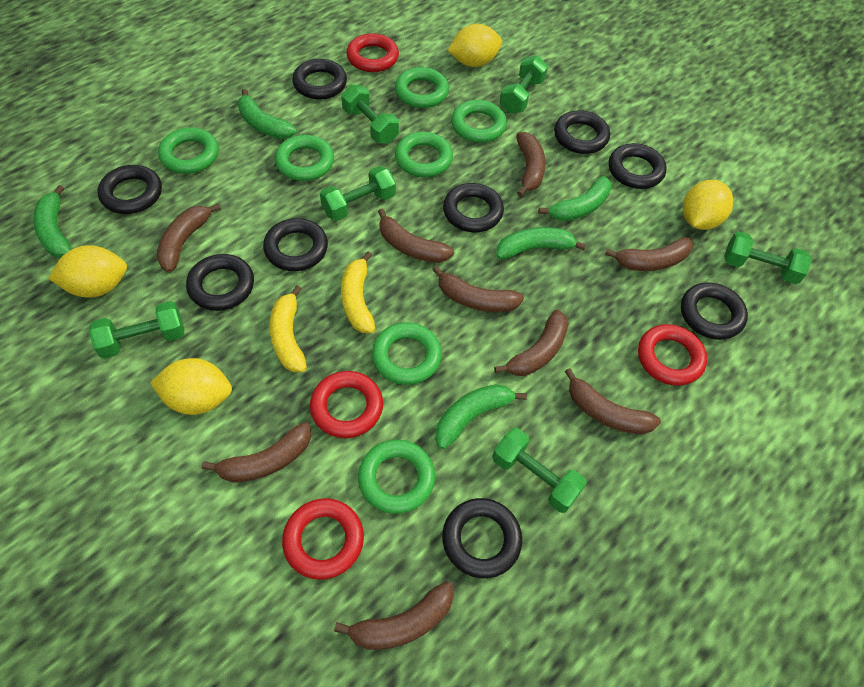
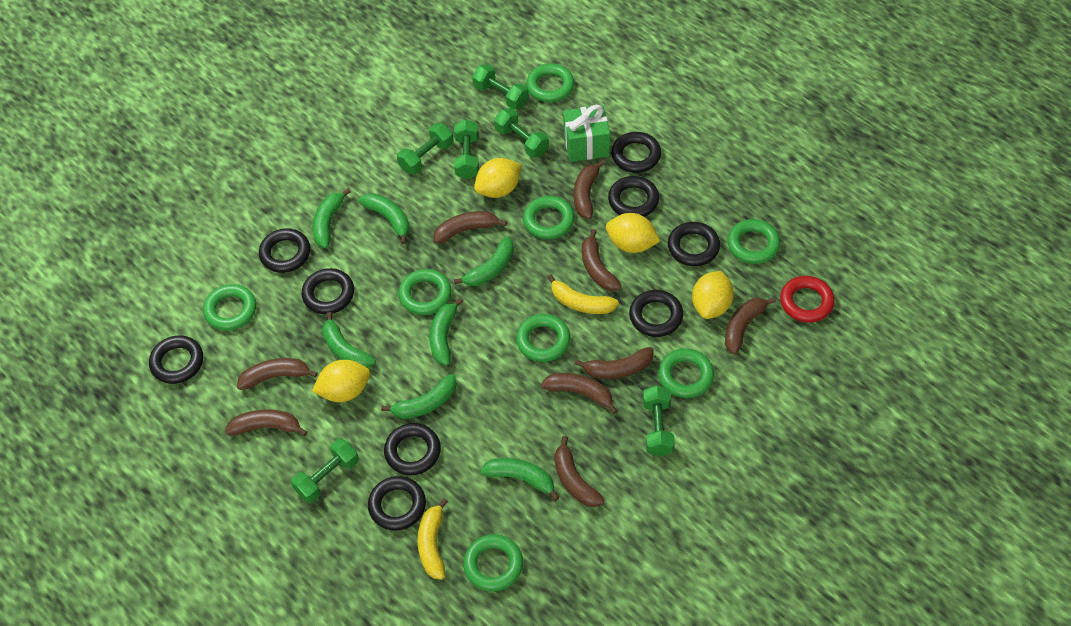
green banana: 5 -> 7
green gift: 0 -> 1
green ring: 7 -> 8
red ring: 4 -> 1

